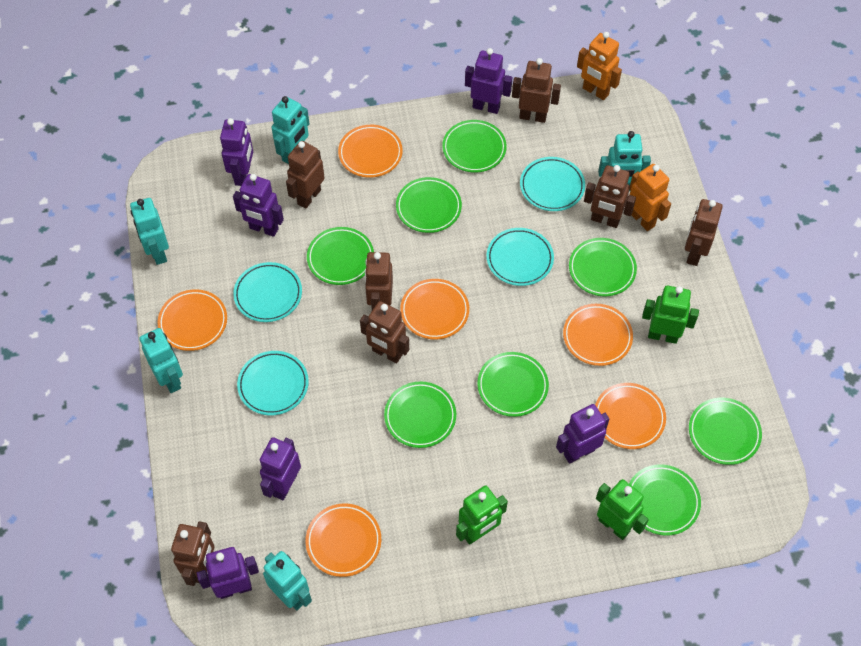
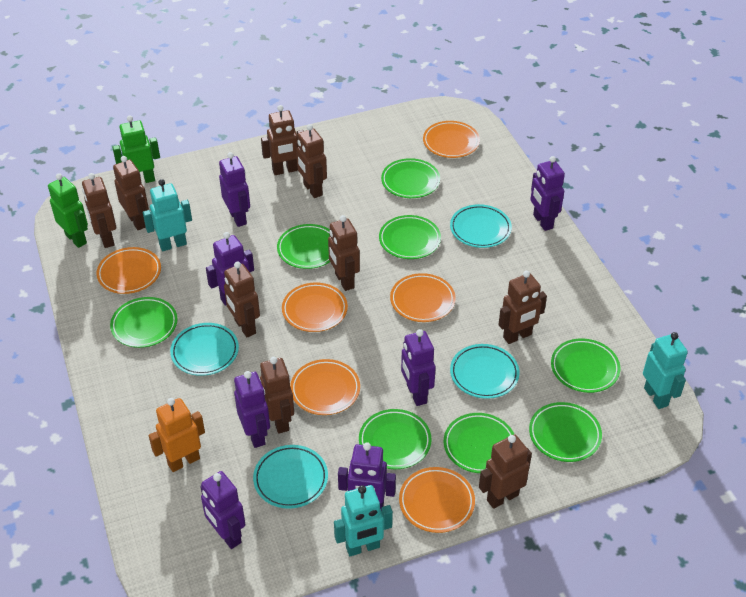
brown robot: 7 -> 9
green robot: 3 -> 2
orange robot: 2 -> 1
purple robot: 6 -> 7
turquoise robot: 5 -> 3

